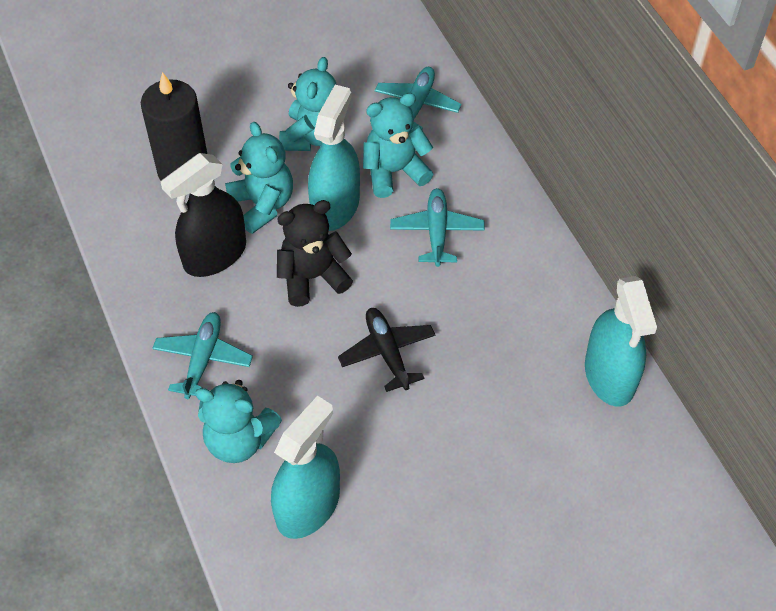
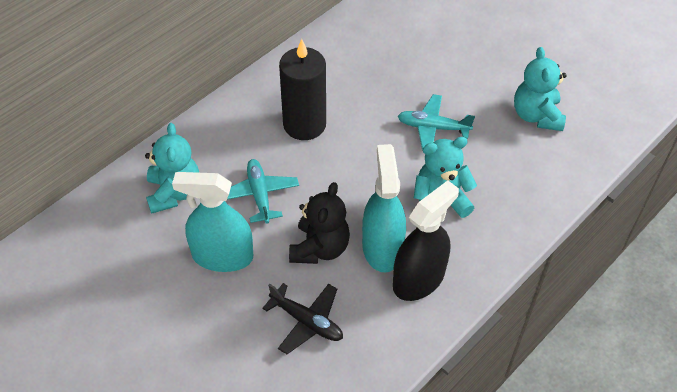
turquoise plane: 3 -> 2
turquoise spray bottle: 3 -> 2
turquoise teddy bear: 4 -> 3

